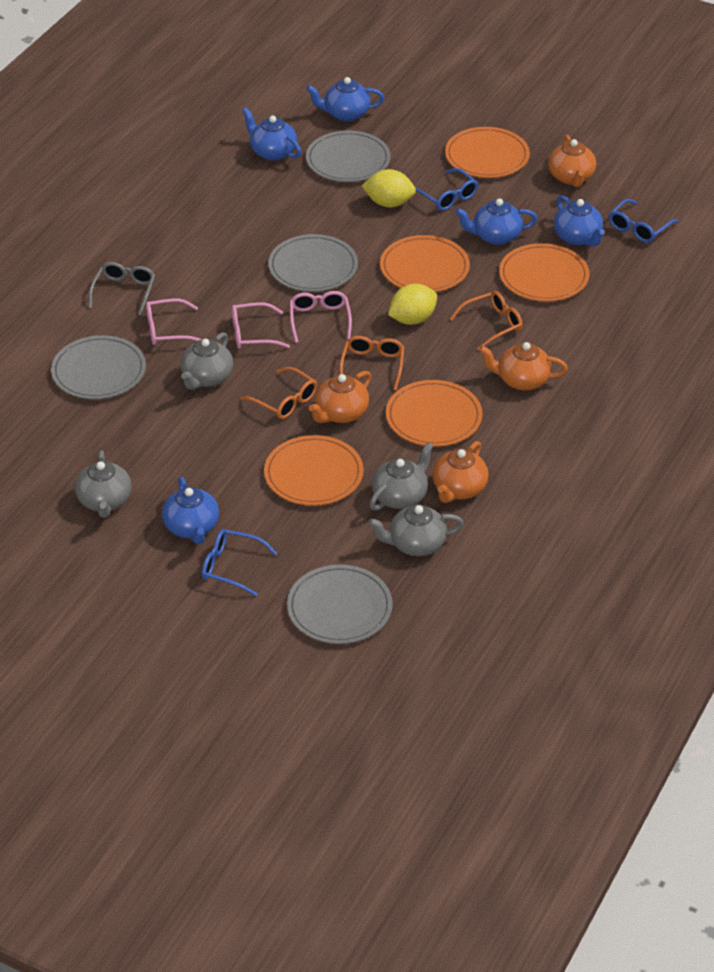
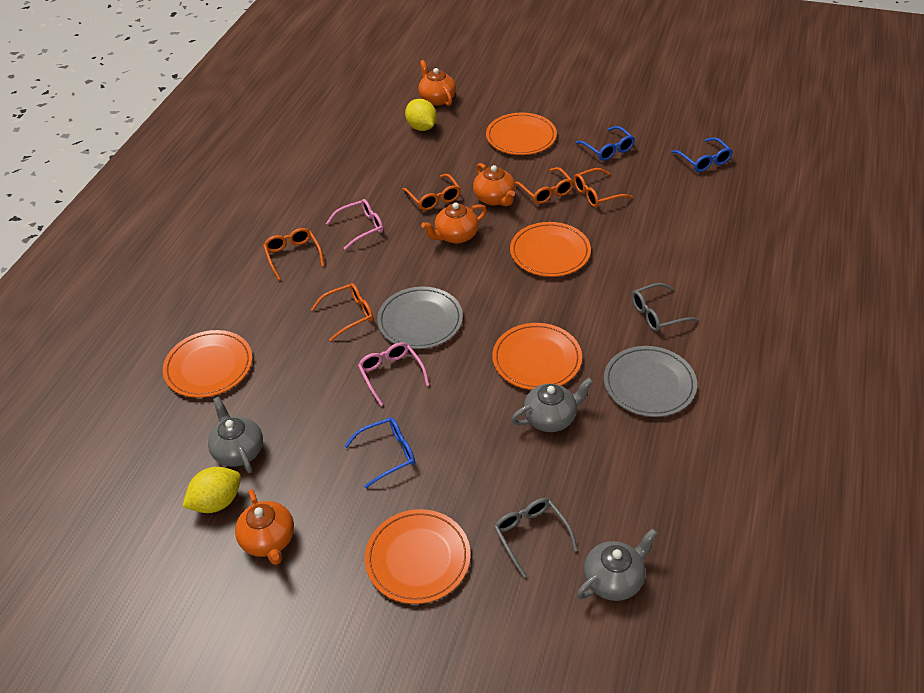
blue teapot: 5 -> 0
grey glasses: 1 -> 2
grey plate: 4 -> 2
grey teapot: 4 -> 3
orange glasses: 3 -> 5
pink glasses: 3 -> 2

